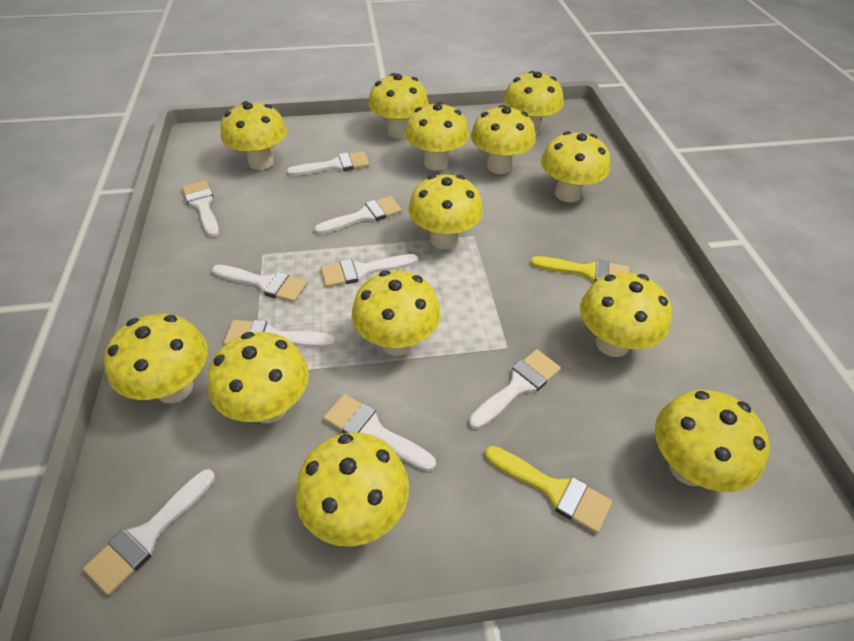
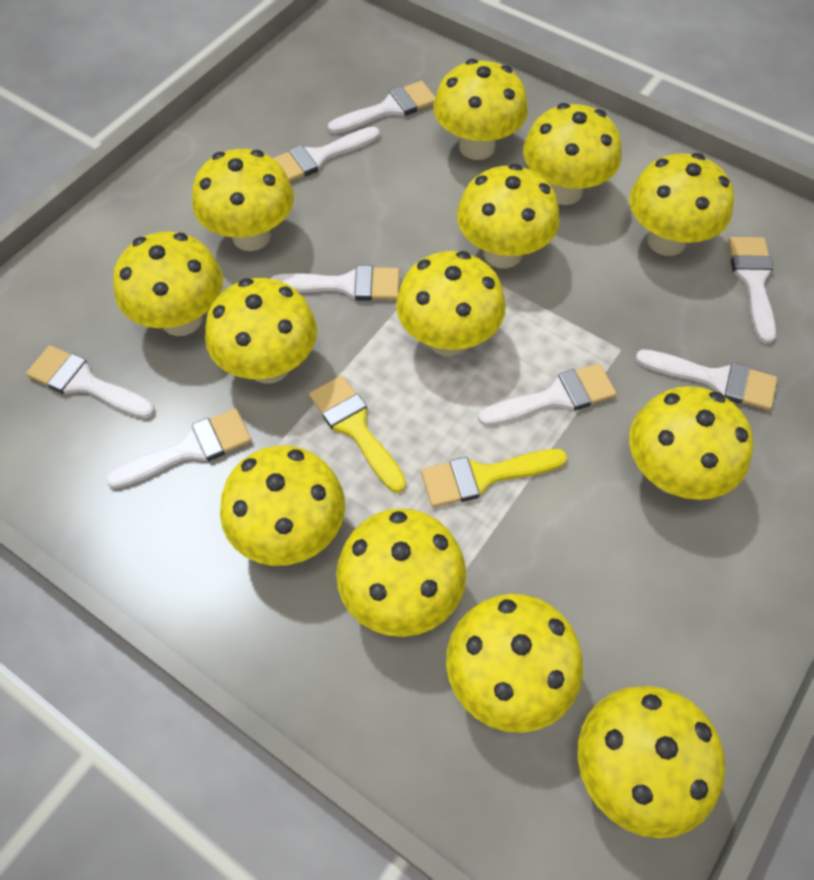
white brush: 9 -> 8

